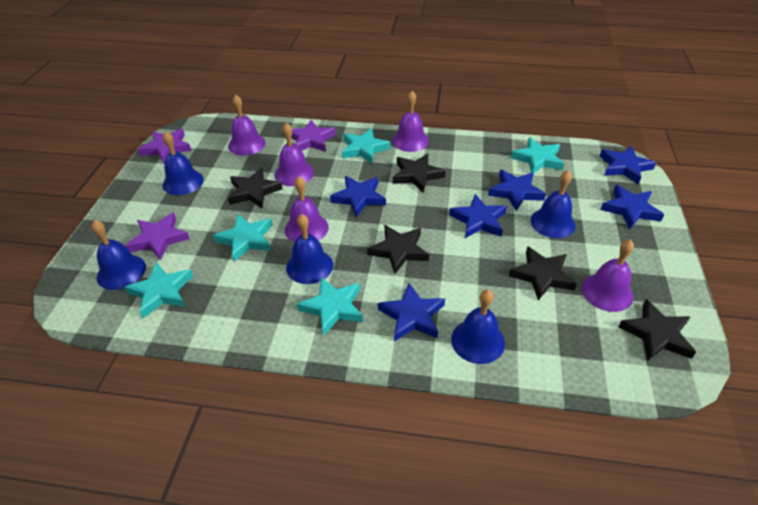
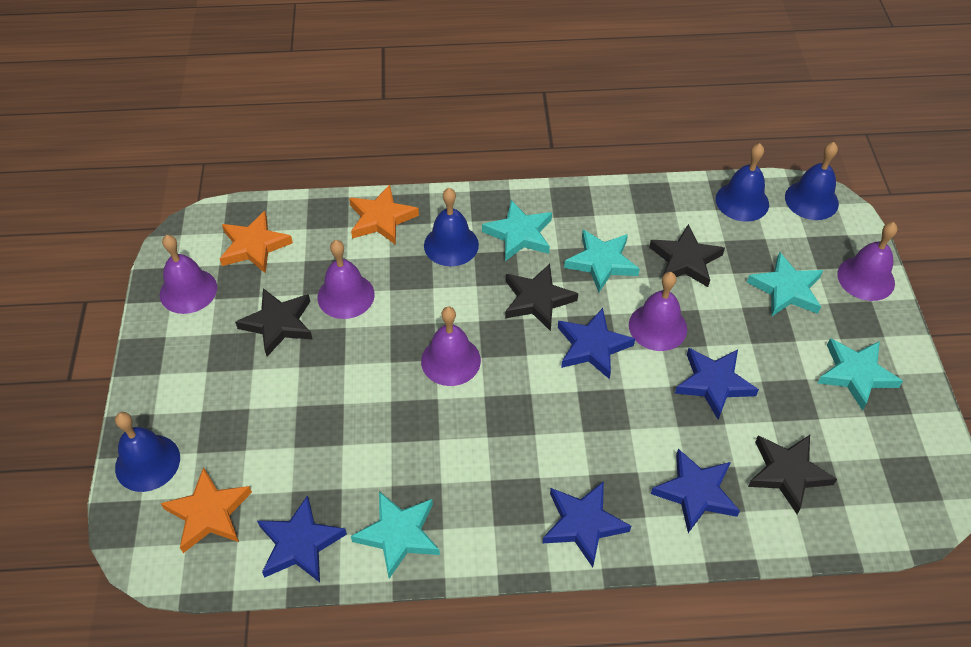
black star: 5 -> 4
blue bell: 5 -> 4
blue star: 6 -> 5
orange star: 0 -> 3
purple star: 3 -> 0

